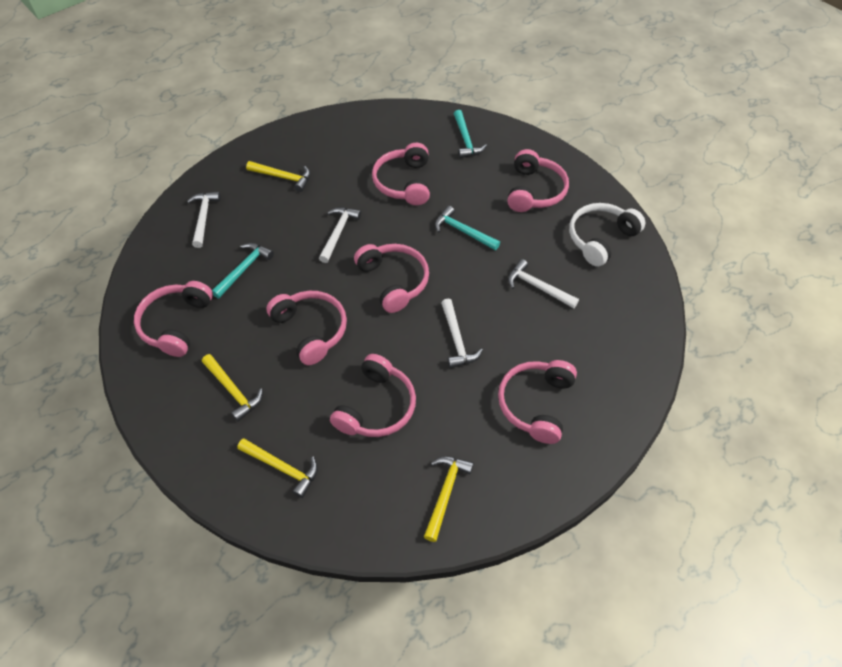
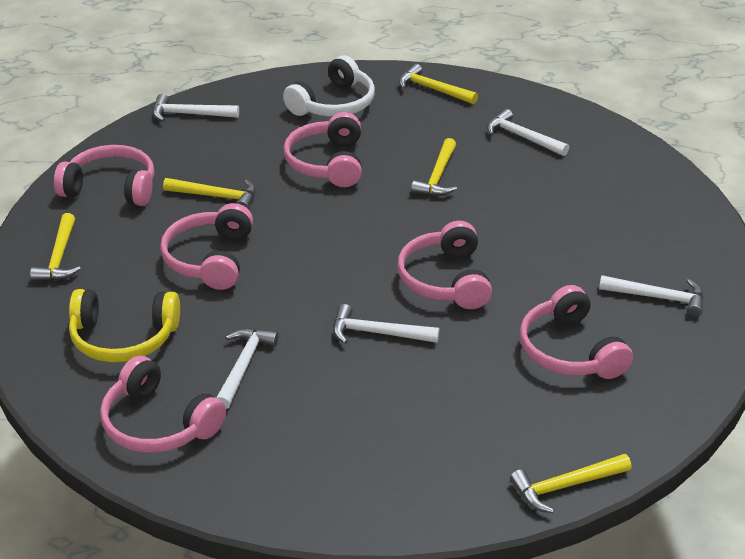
pink headphones: 7 -> 6
turquoise hammer: 3 -> 0
white hammer: 4 -> 5
yellow hammer: 4 -> 5
yellow headphones: 0 -> 1

